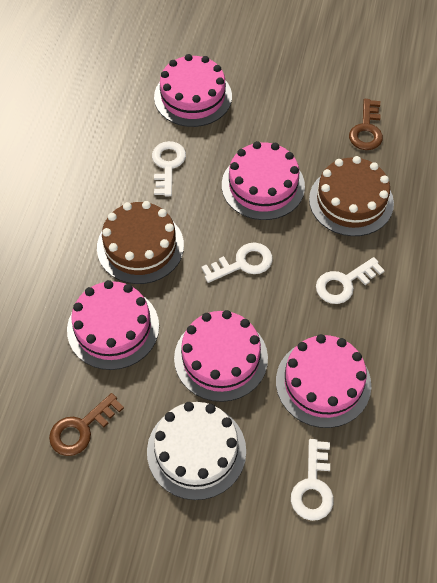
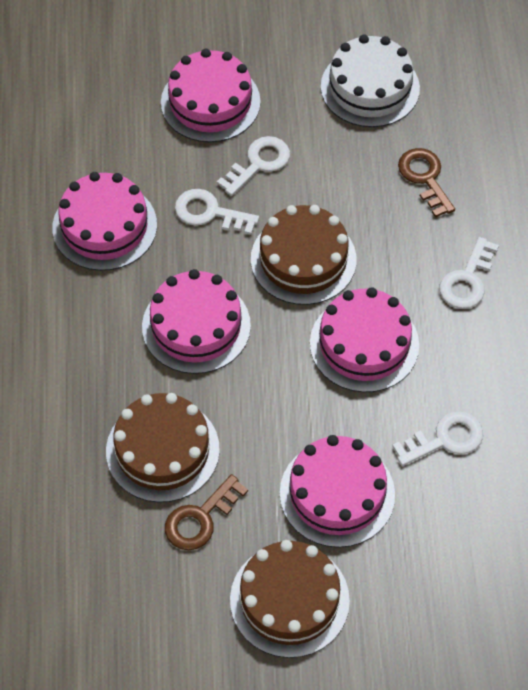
brown cake: 2 -> 3

